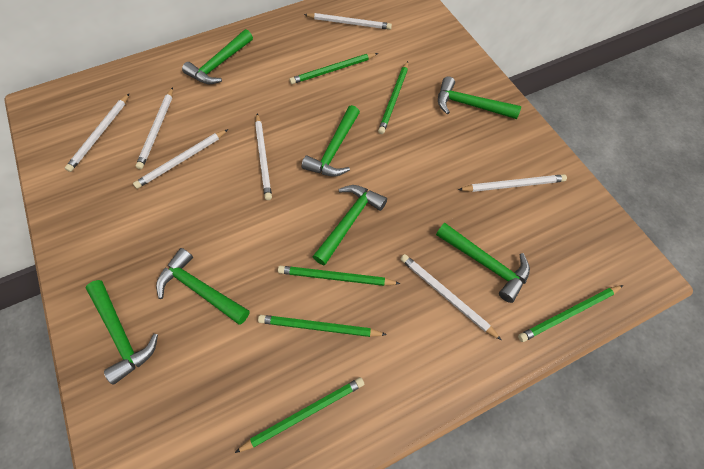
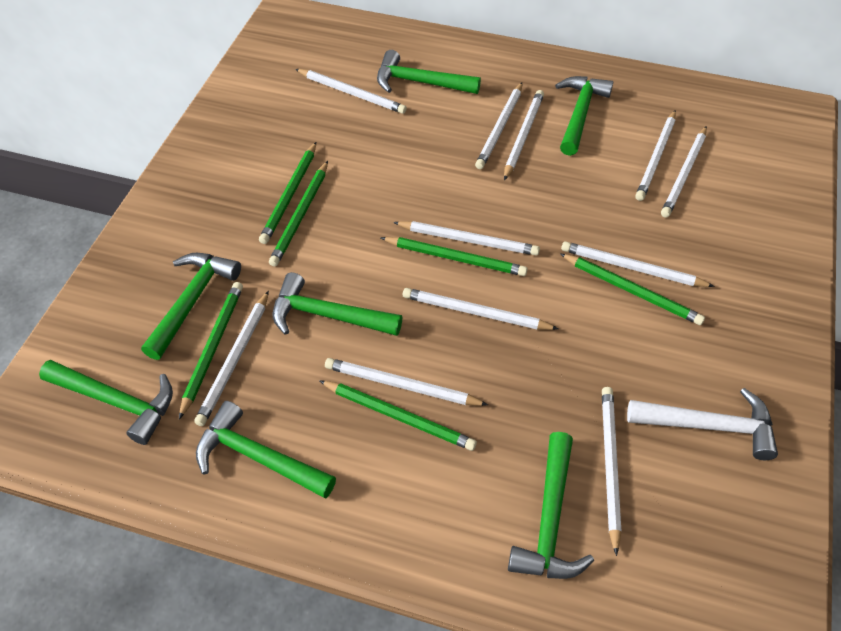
white hammer: 0 -> 1
white pencil: 7 -> 11

